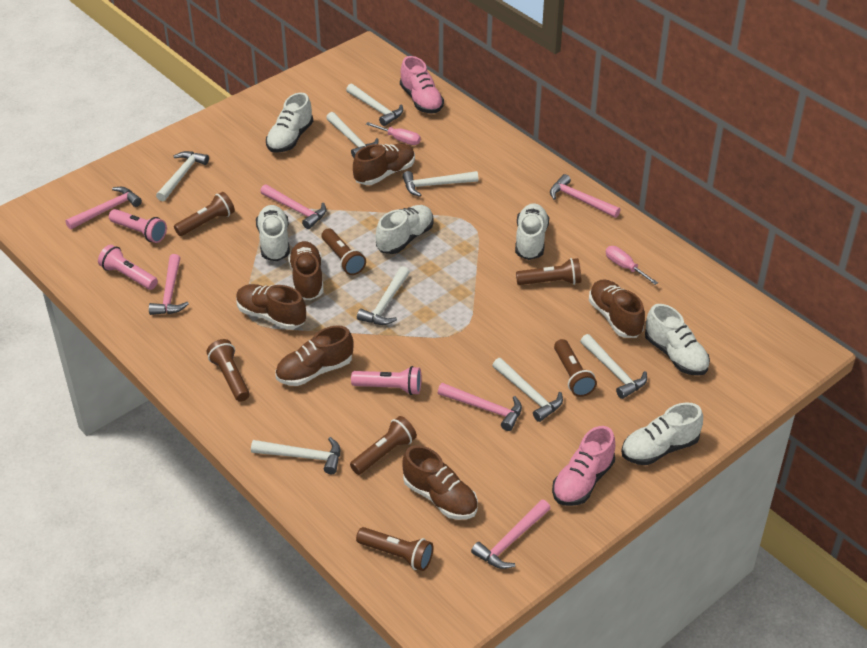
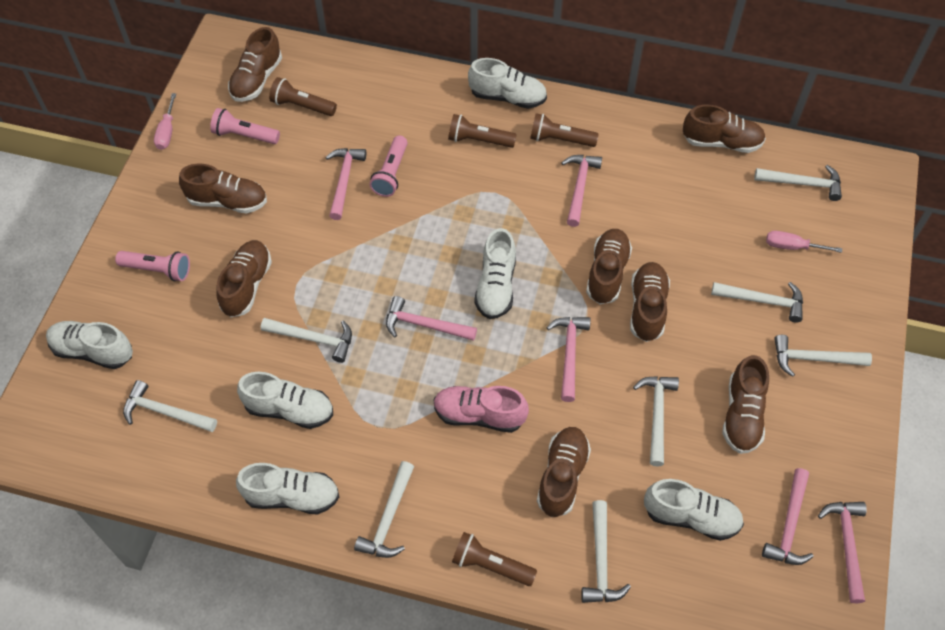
brown flashlight: 7 -> 4
brown shoe: 6 -> 8
pink shoe: 2 -> 1

